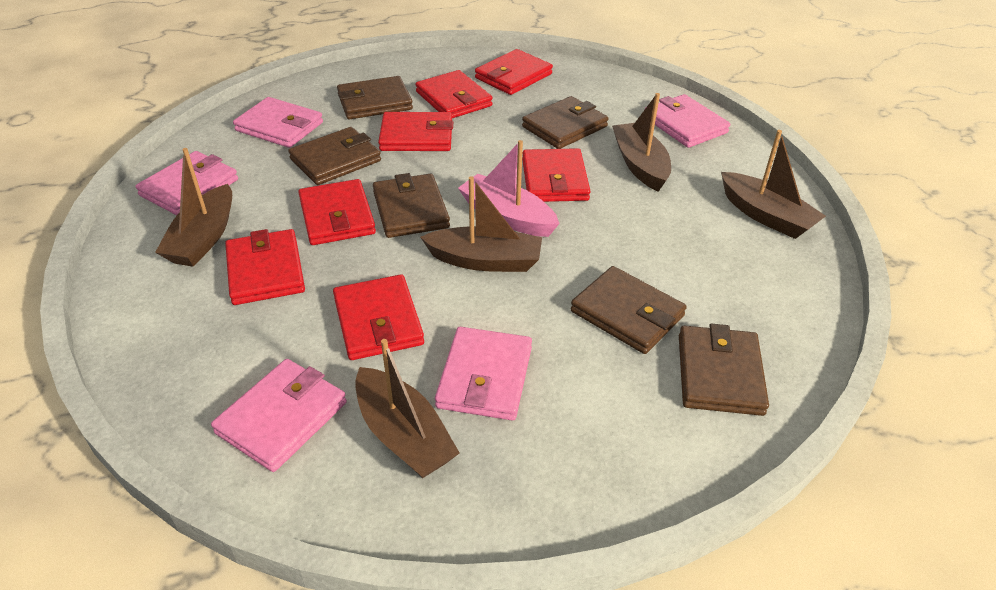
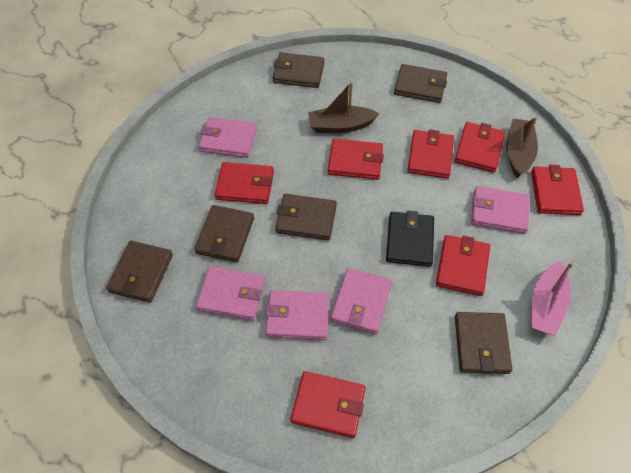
black wallet: 0 -> 1
brown boat: 5 -> 2

